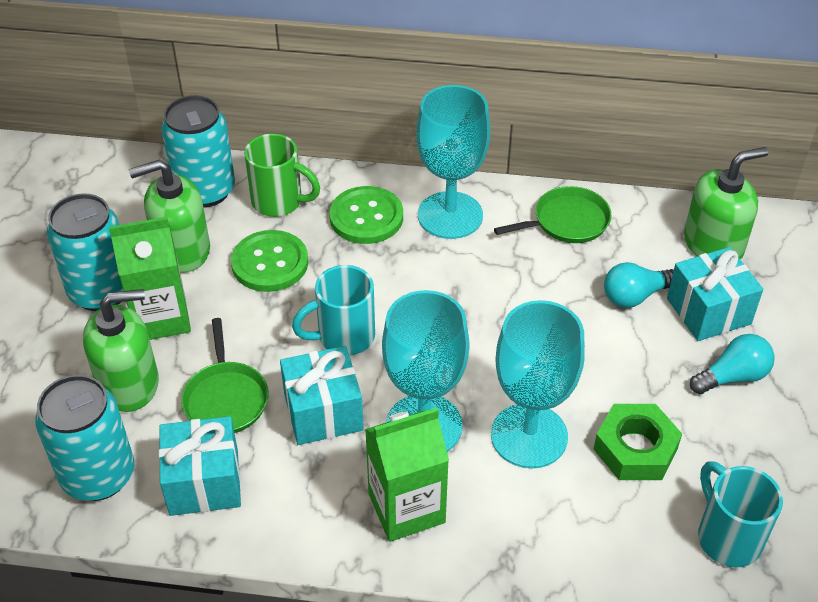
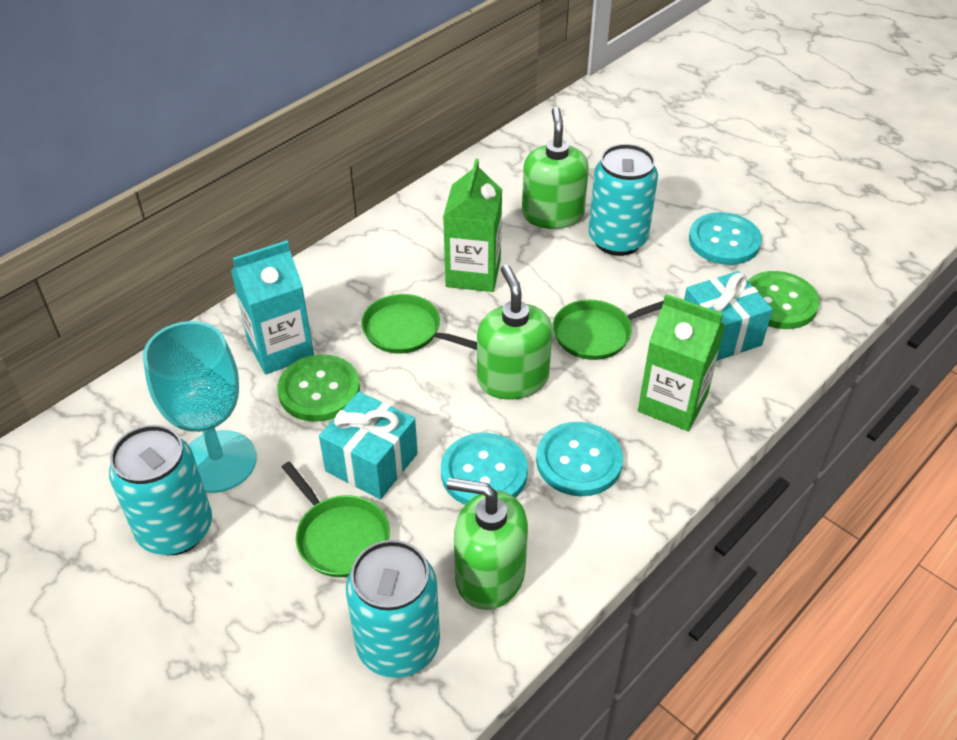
green mug: 1 -> 0
green nut: 1 -> 0
green pan: 2 -> 3
turquoise button: 0 -> 3
turquoise carton: 0 -> 1
turquoise gift: 3 -> 2
turquoise goblet: 3 -> 1
turquoise light bulb: 2 -> 0
turquoise mug: 2 -> 0

